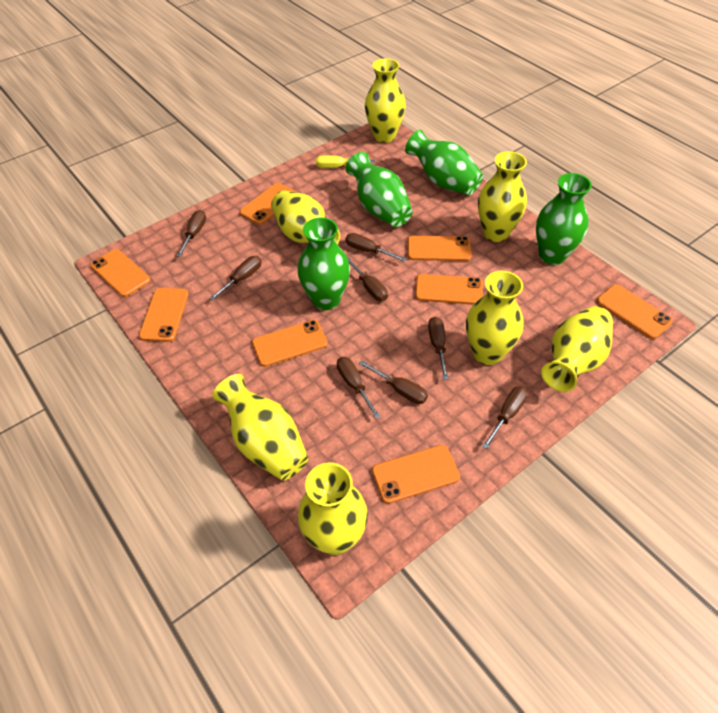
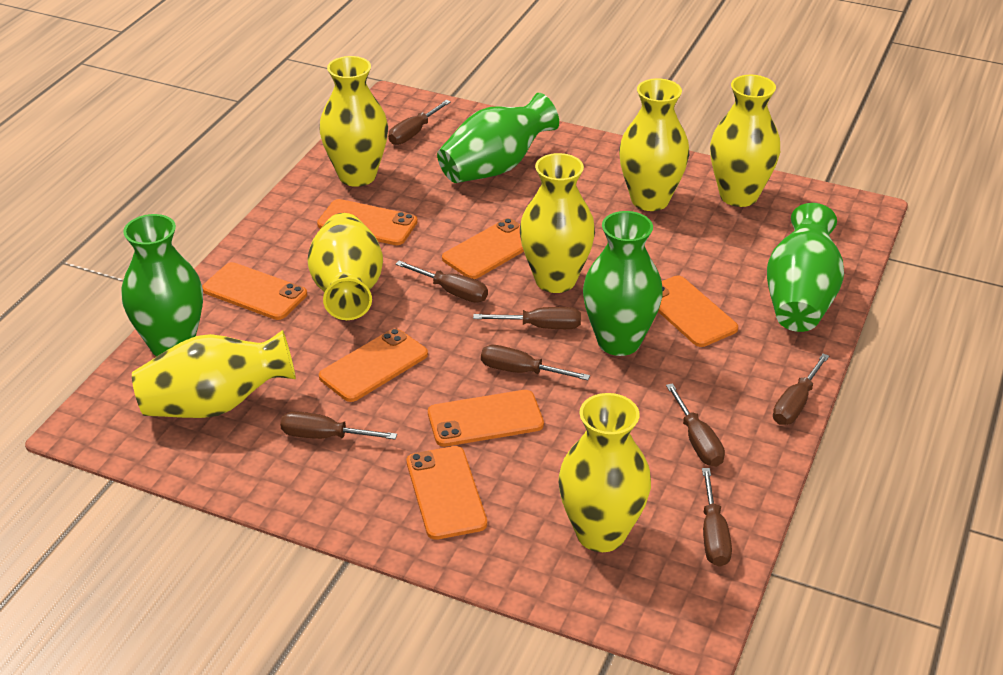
orange phone: 8 -> 7
yellow screwdriver: 1 -> 0

